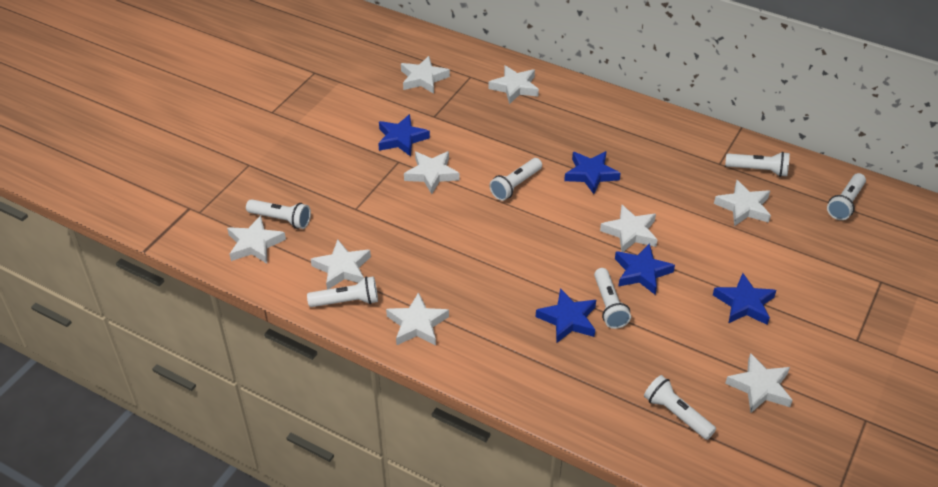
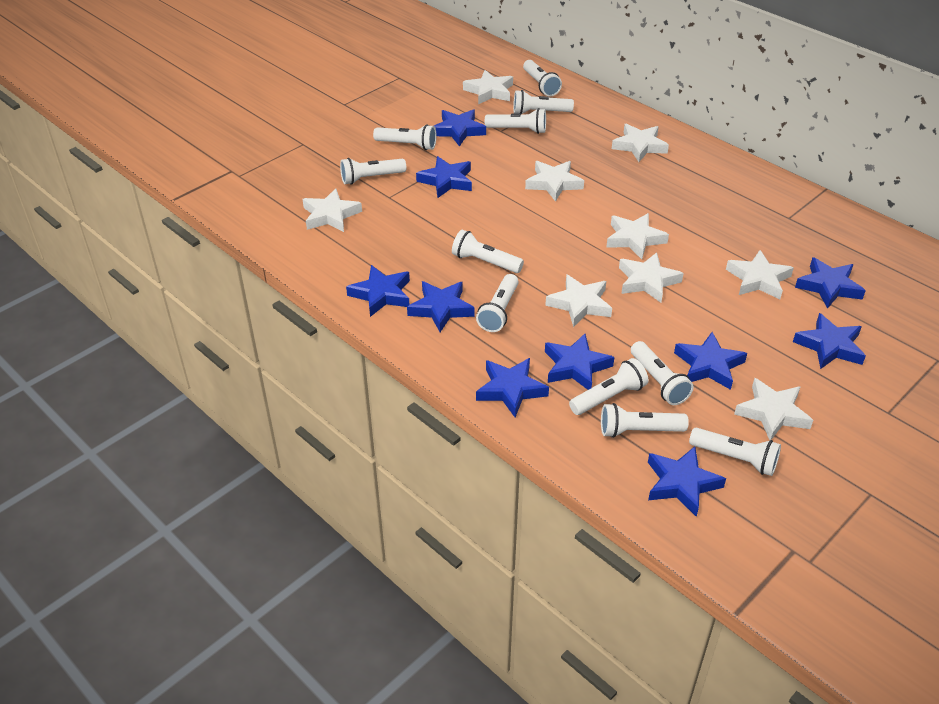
blue star: 5 -> 10
white flashlight: 7 -> 11

